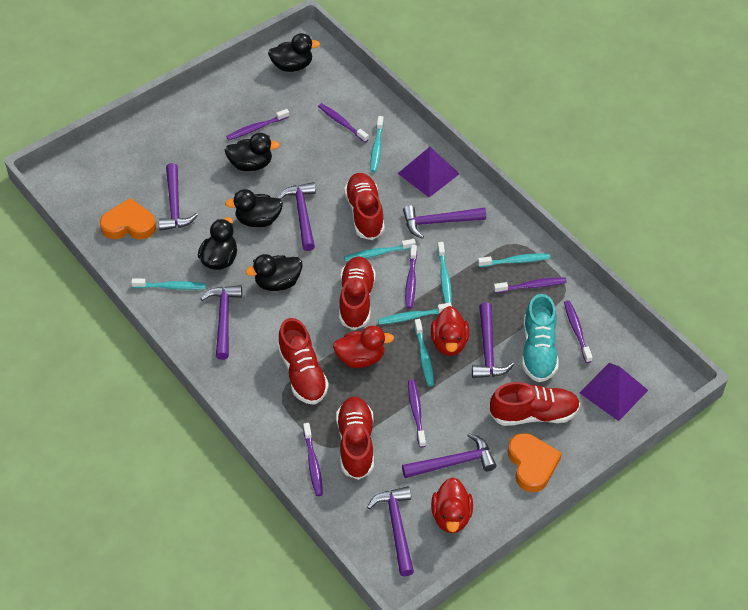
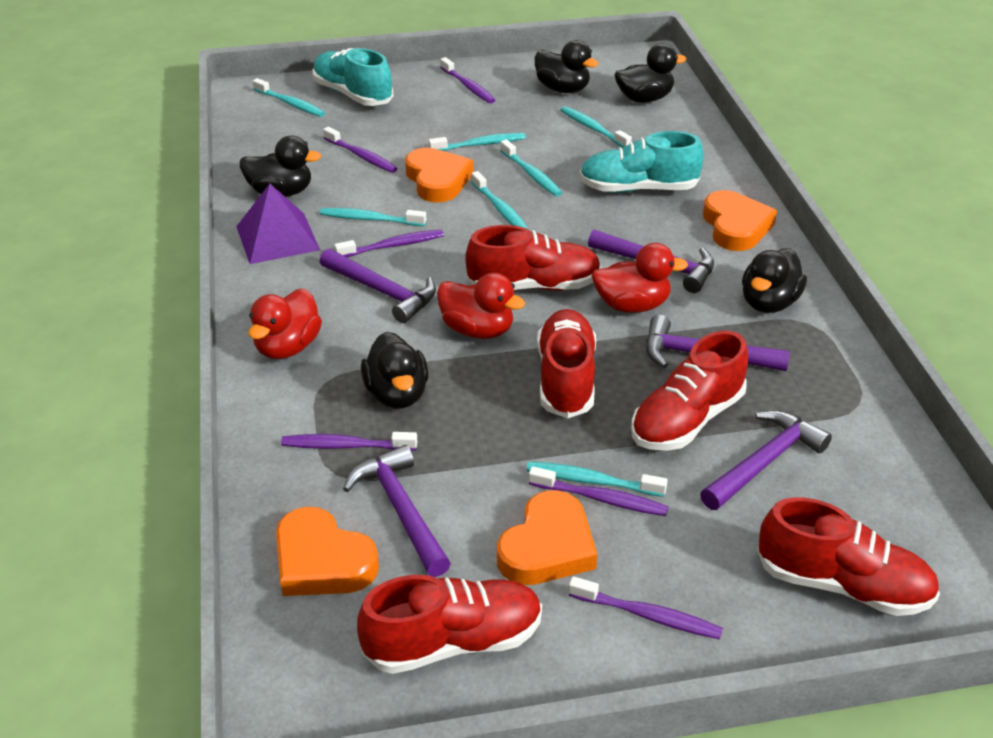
orange heart: 2 -> 4
purple hammer: 7 -> 5
purple pyramid: 2 -> 1
purple toothbrush: 7 -> 6
turquoise shoe: 1 -> 2

